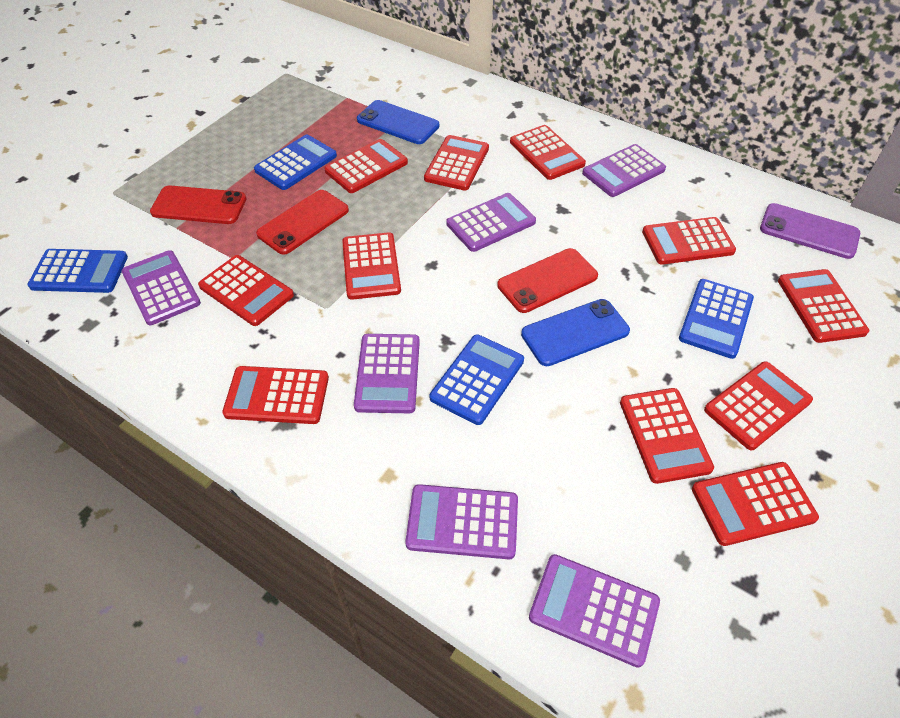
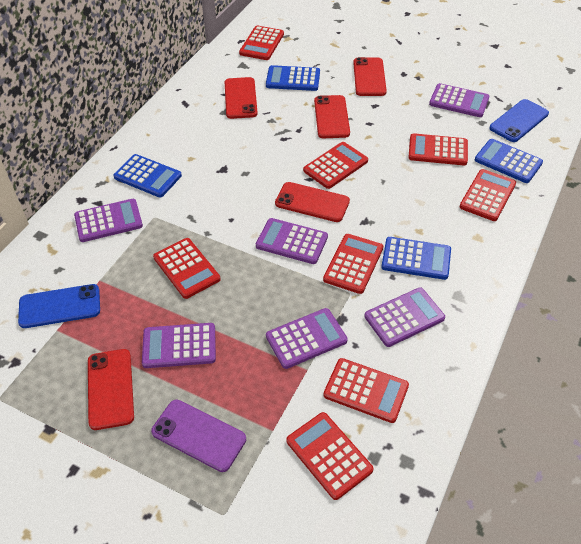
red calculator: 11 -> 8
red phone: 3 -> 5

